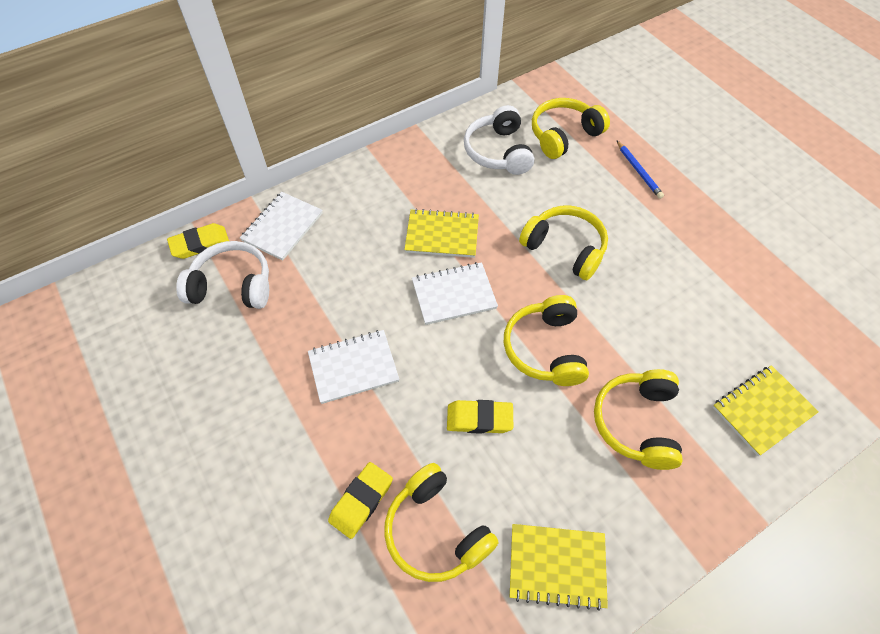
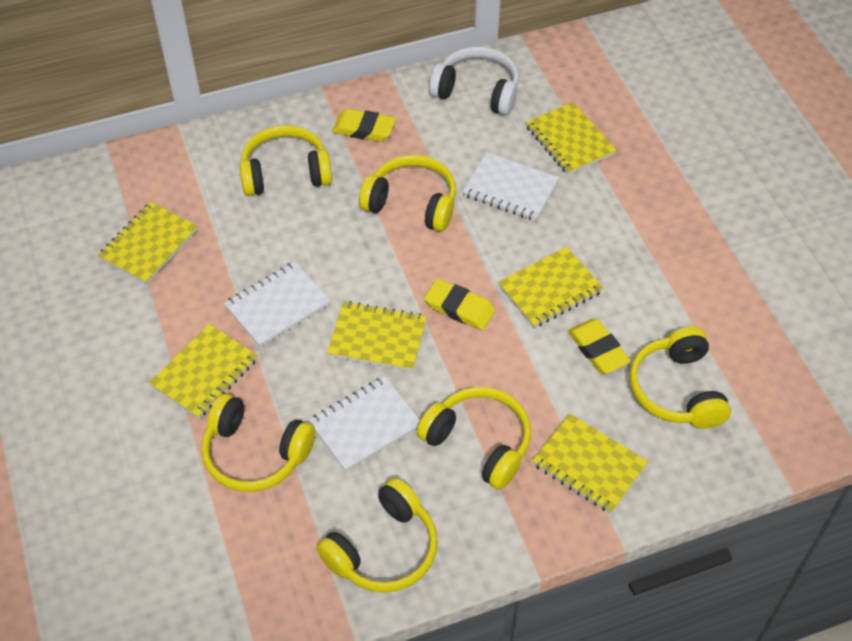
blue pencil: 1 -> 0
white headphones: 2 -> 1
yellow headphones: 5 -> 6
yellow notebook: 3 -> 6

